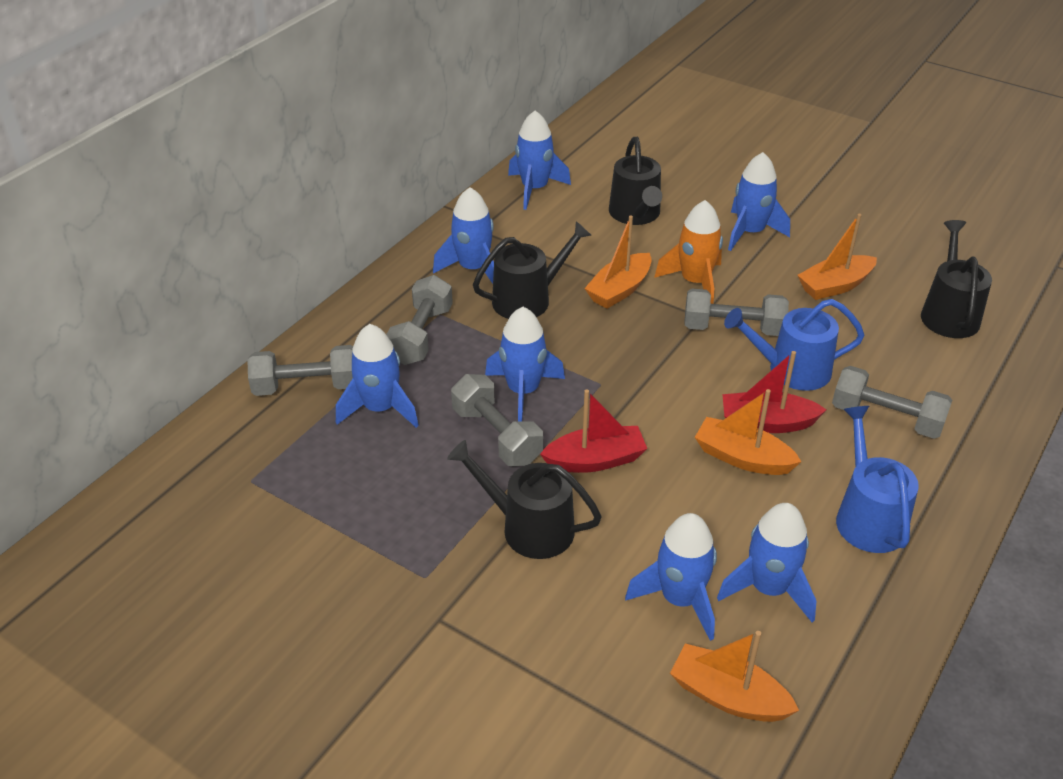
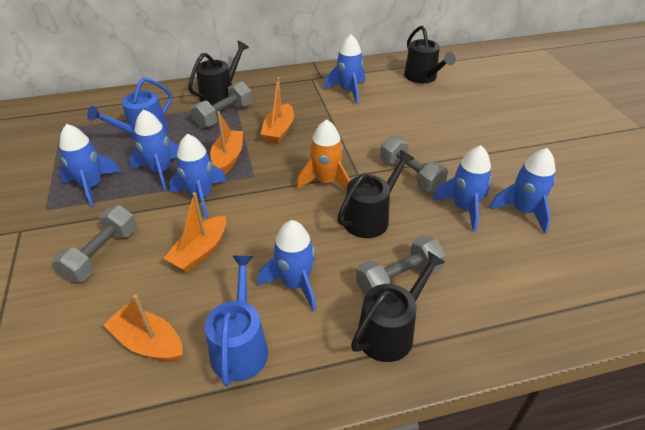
grey dumbbell: 5 -> 4
red boat: 2 -> 0

